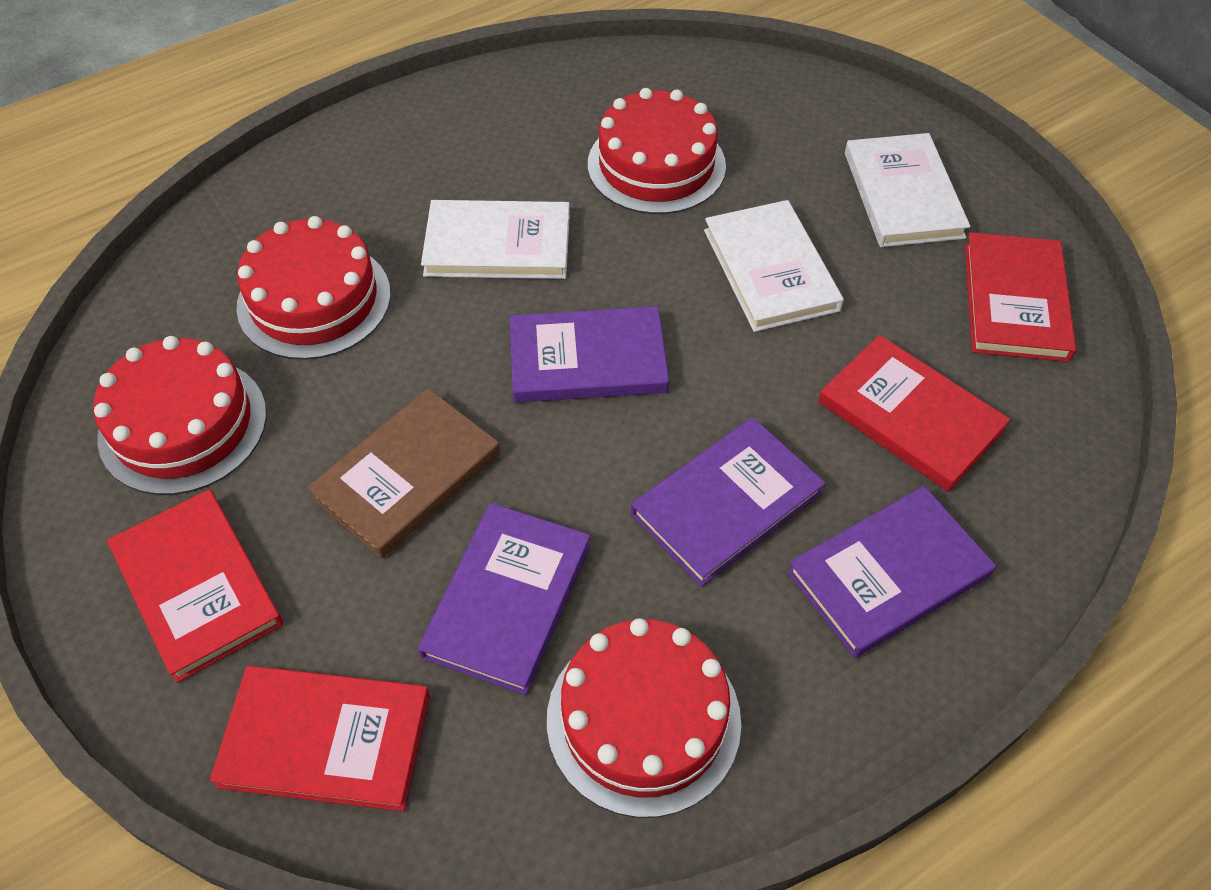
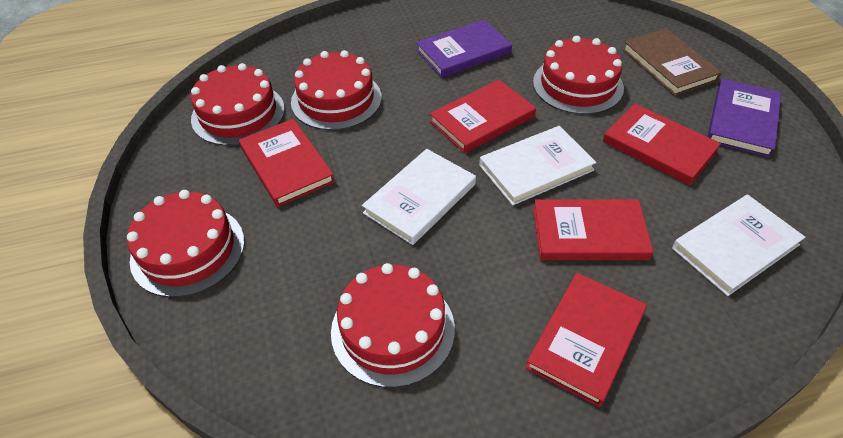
purple book: 4 -> 2
red book: 4 -> 5
red cake: 4 -> 5

